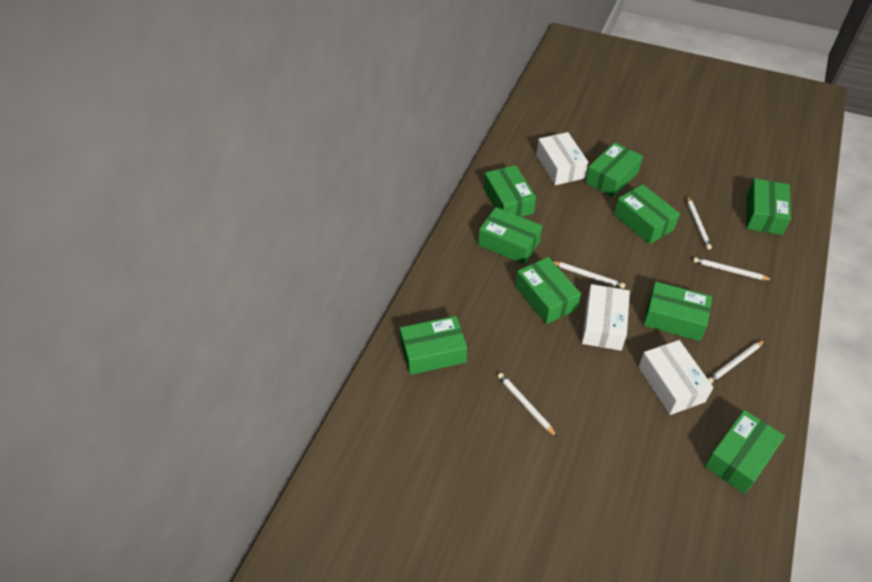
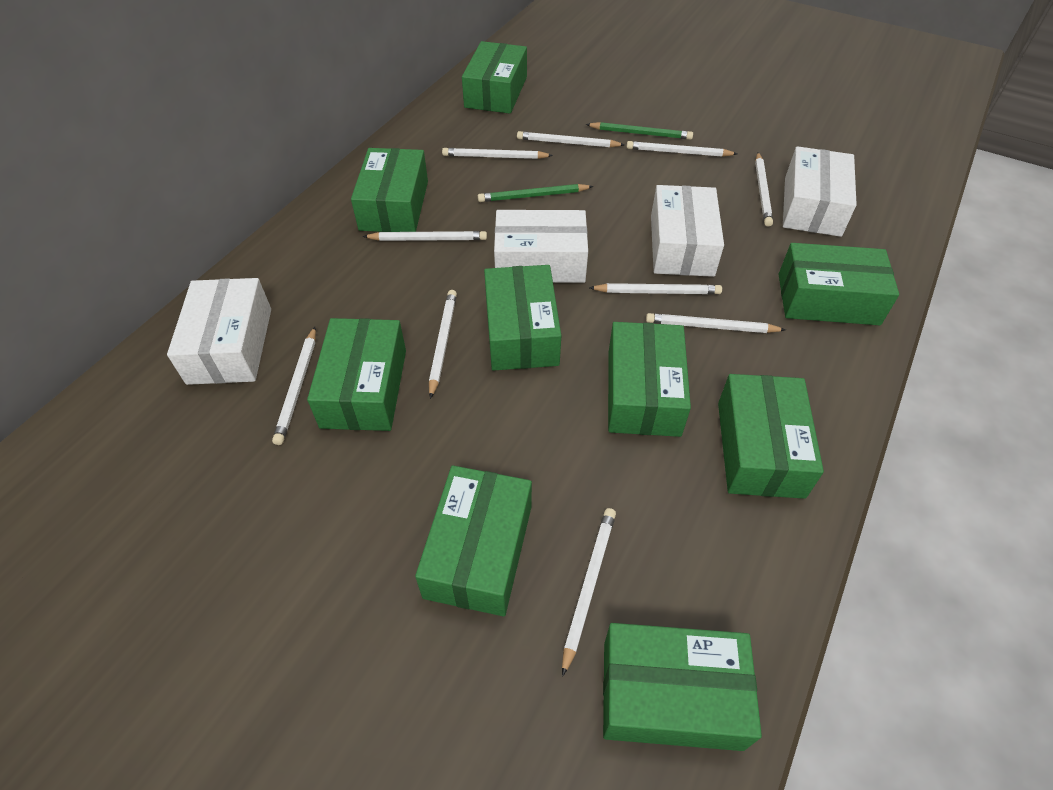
green pencil: 0 -> 2
white box: 3 -> 4
white pencil: 5 -> 10

